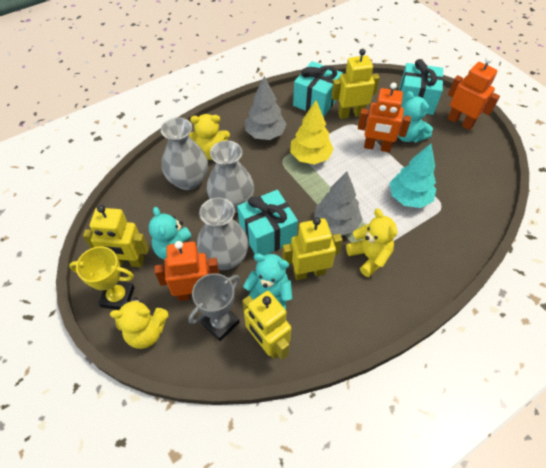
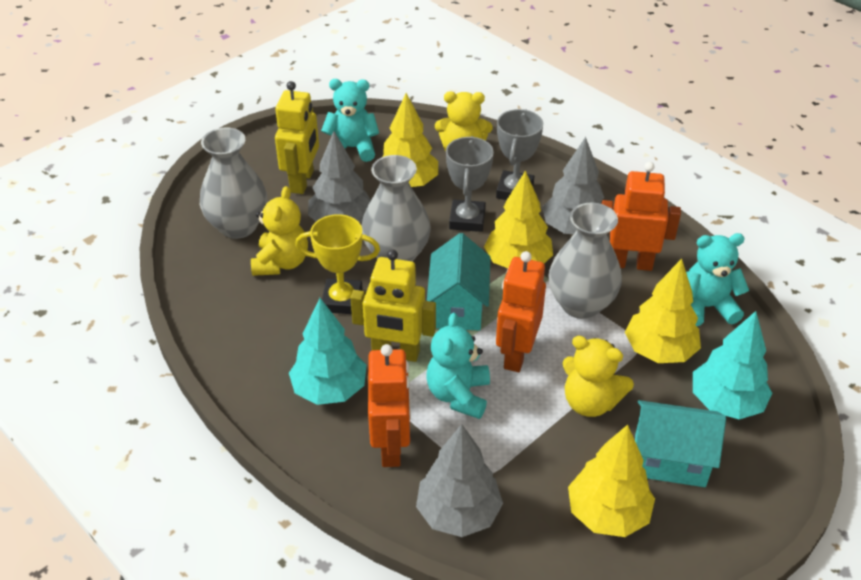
grey tree: 2 -> 3
grey trophy: 1 -> 2
turquoise gift: 3 -> 0
turquoise house: 0 -> 2
turquoise tree: 1 -> 2
yellow robot: 4 -> 2
yellow tree: 1 -> 4

